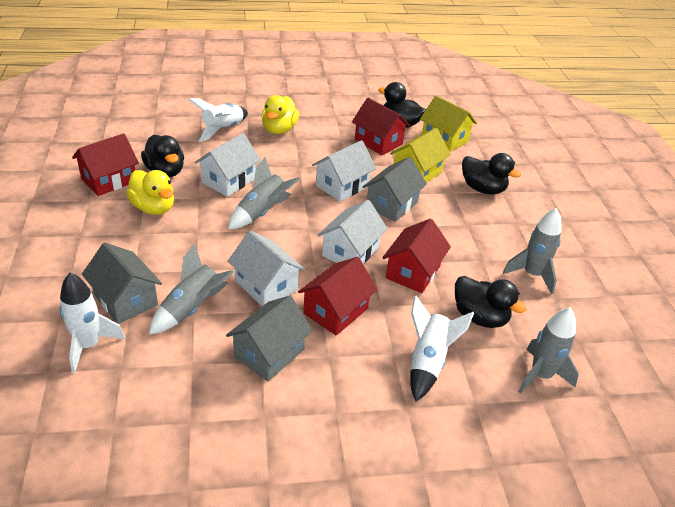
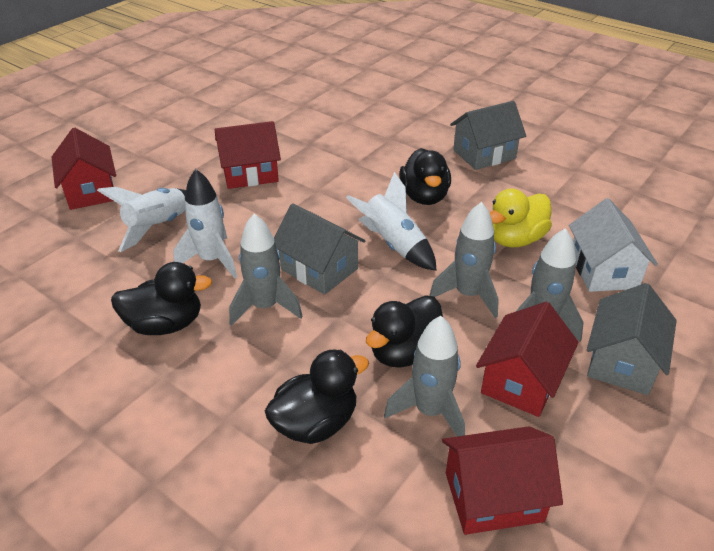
white house: 4 -> 1
yellow duck: 2 -> 1
yellow house: 2 -> 0

